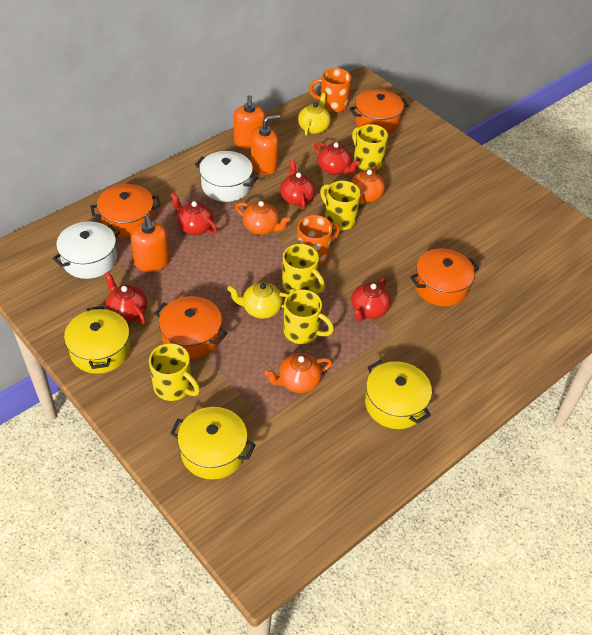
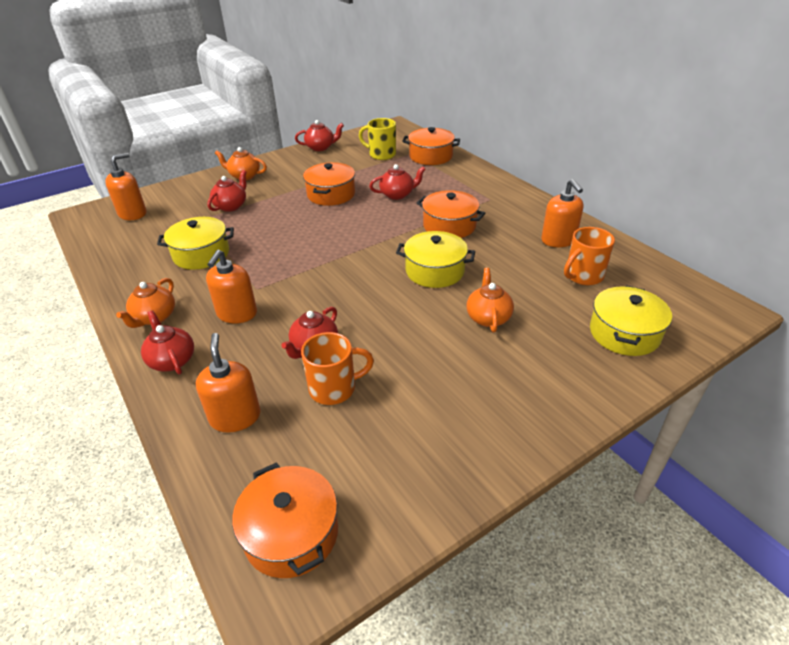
orange soap dispenser: 3 -> 4
white pot: 2 -> 0
yellow mug: 5 -> 1
yellow teapot: 2 -> 0

